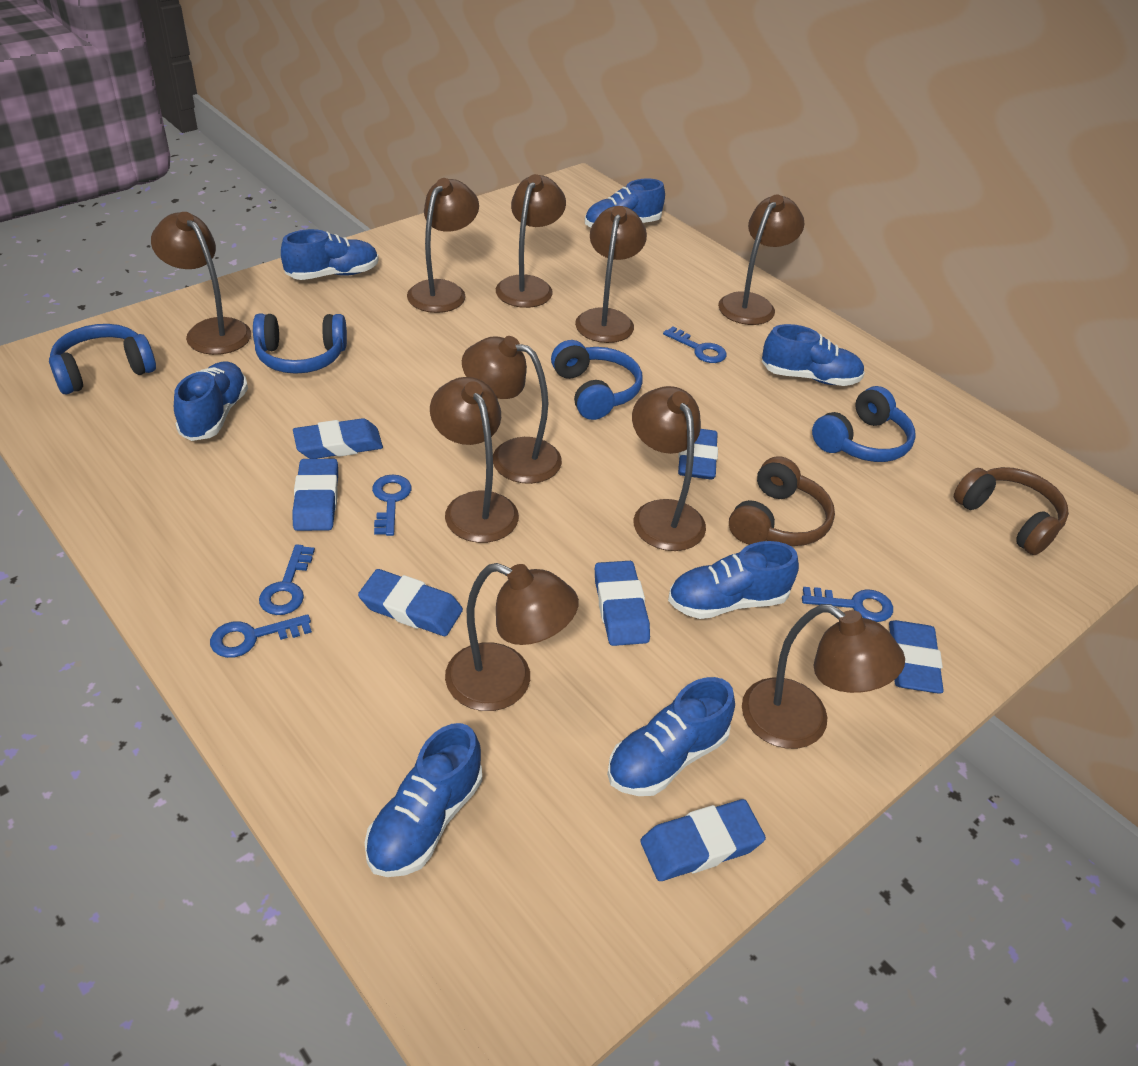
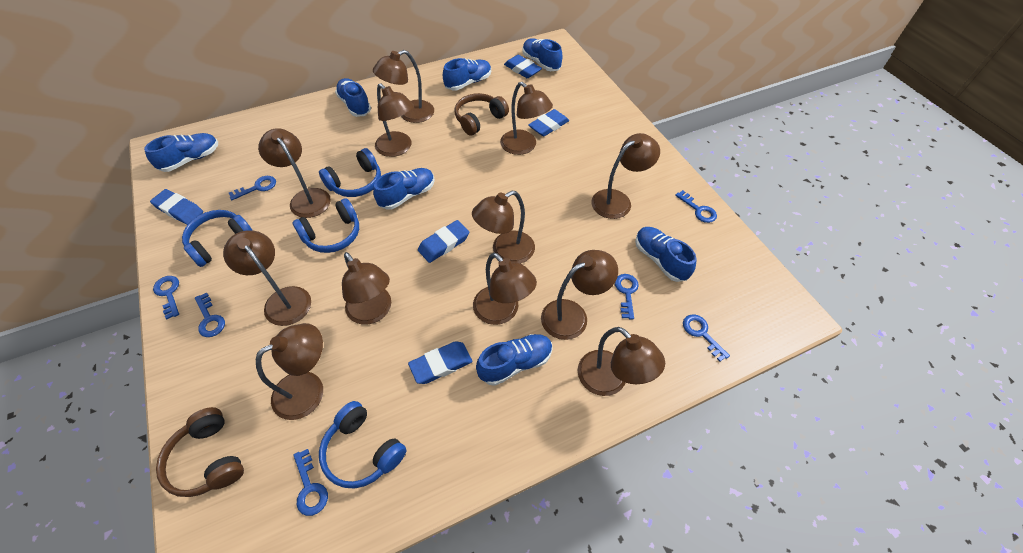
blue eraser: 7 -> 5
blue key: 5 -> 7
brown lamp: 10 -> 12

